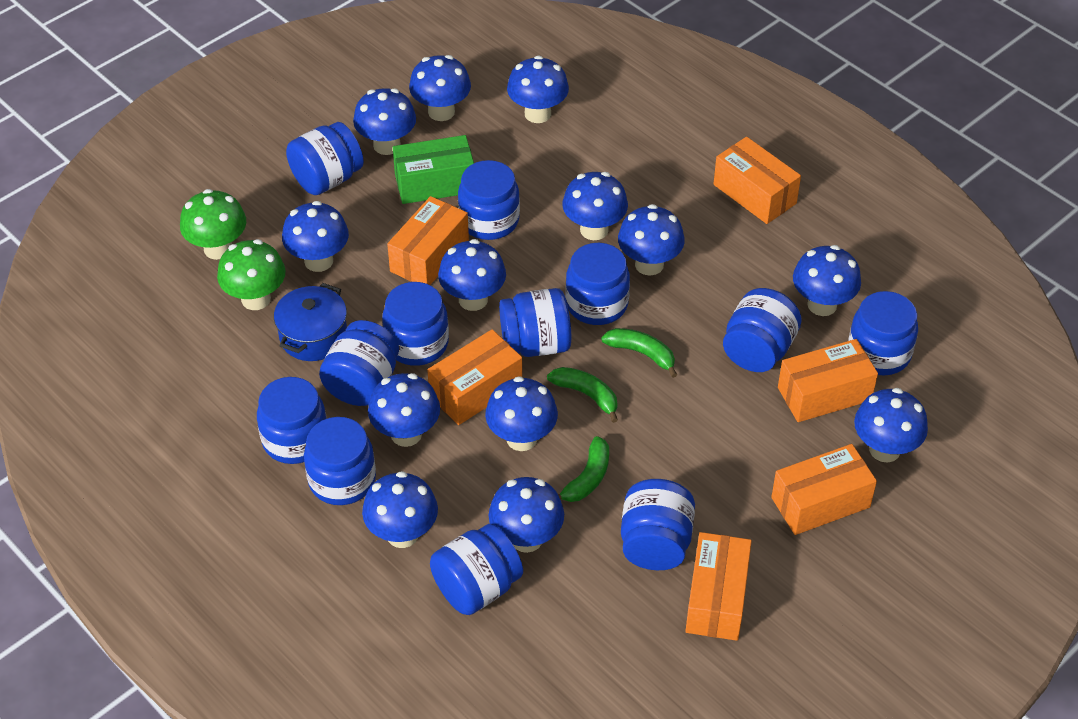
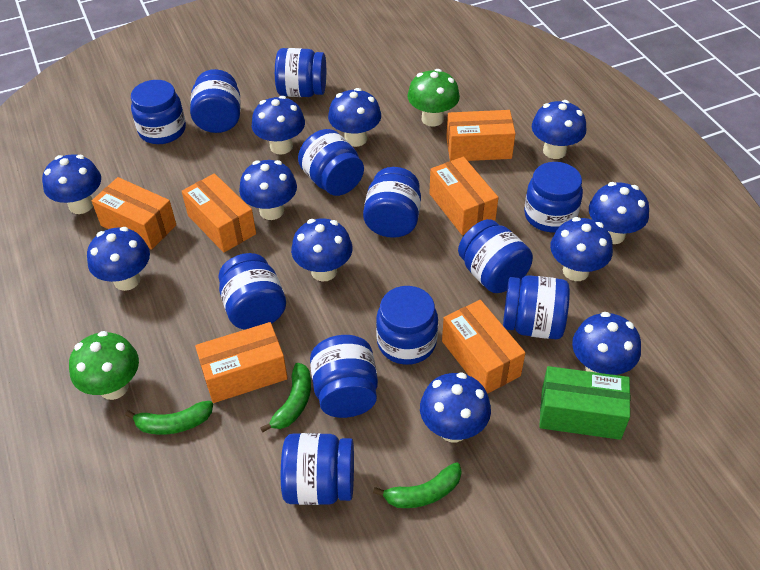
blue mushroom: 13 -> 11
blue pot: 1 -> 0

